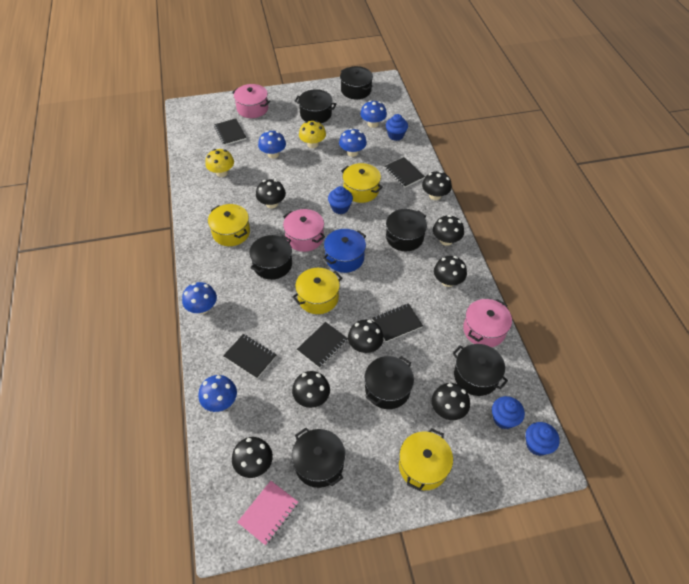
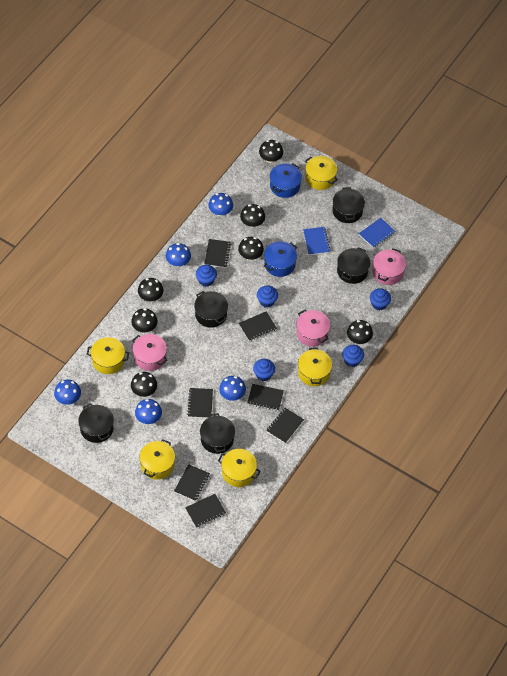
black mushroom: 8 -> 7
black notebook: 5 -> 7
black pot: 7 -> 5
blue cupcake: 4 -> 5
blue notebook: 0 -> 2
blue pot: 1 -> 2
pink notebook: 1 -> 0
yellow mushroom: 2 -> 0
yellow pot: 4 -> 5

